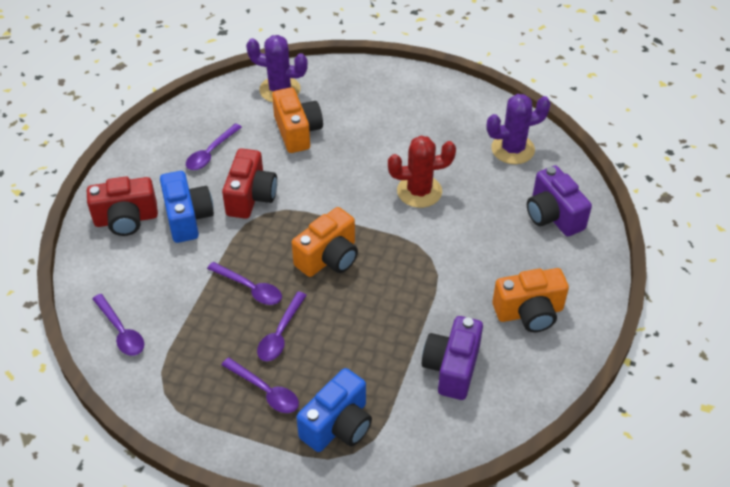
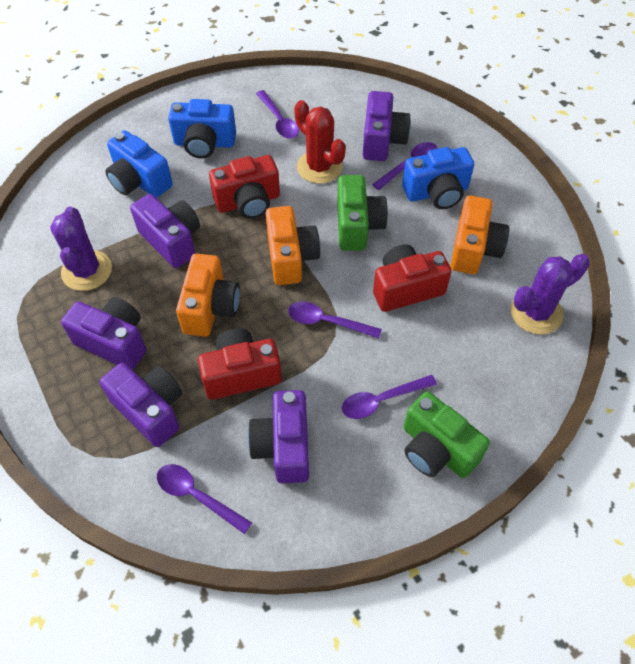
blue camera: 2 -> 3
green camera: 0 -> 2
purple camera: 2 -> 5
red camera: 2 -> 3

